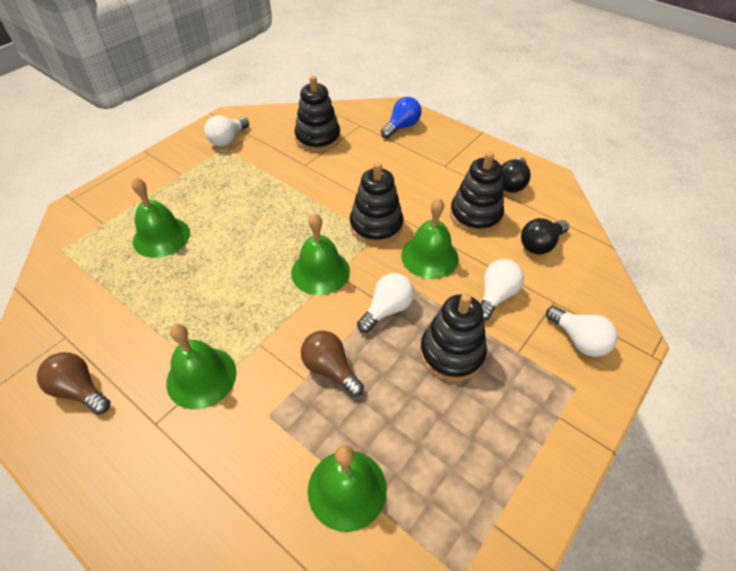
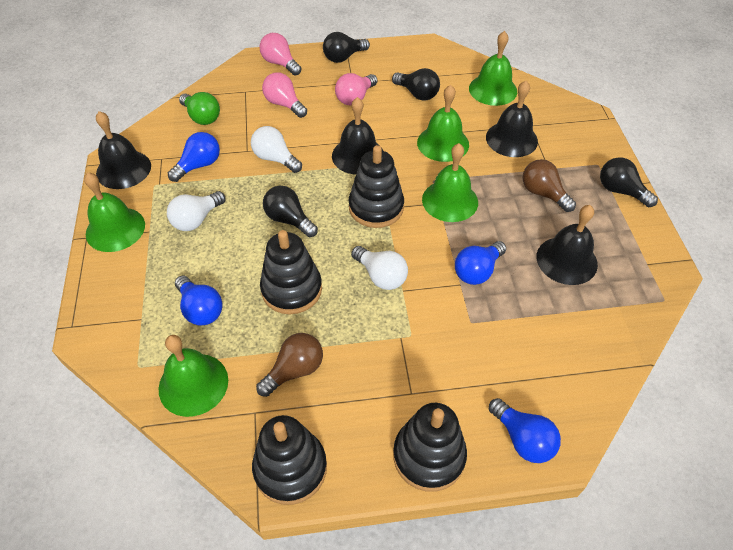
black bell: 0 -> 4
black light bulb: 2 -> 4
blue light bulb: 1 -> 4
green light bulb: 0 -> 1
pink light bulb: 0 -> 3
white light bulb: 4 -> 3

